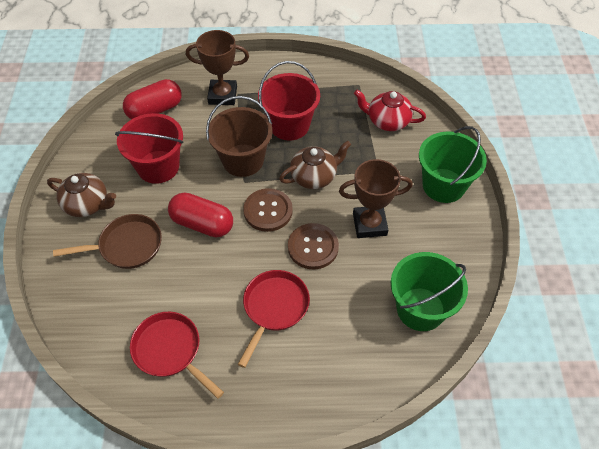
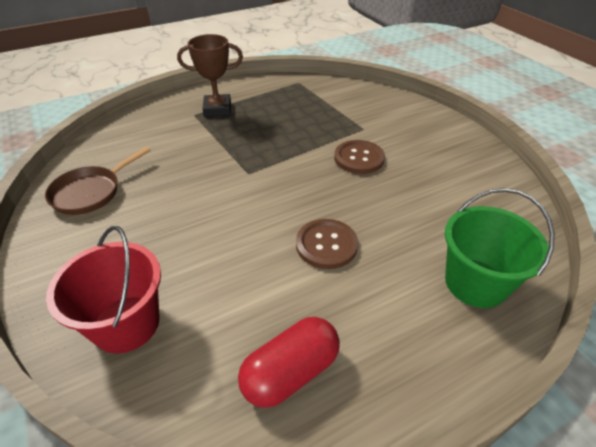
brown bucket: 1 -> 0
brown teapot: 2 -> 0
brown trophy: 2 -> 1
green bucket: 2 -> 1
red bucket: 2 -> 1
red capsule: 2 -> 1
red pan: 2 -> 0
red teapot: 1 -> 0

